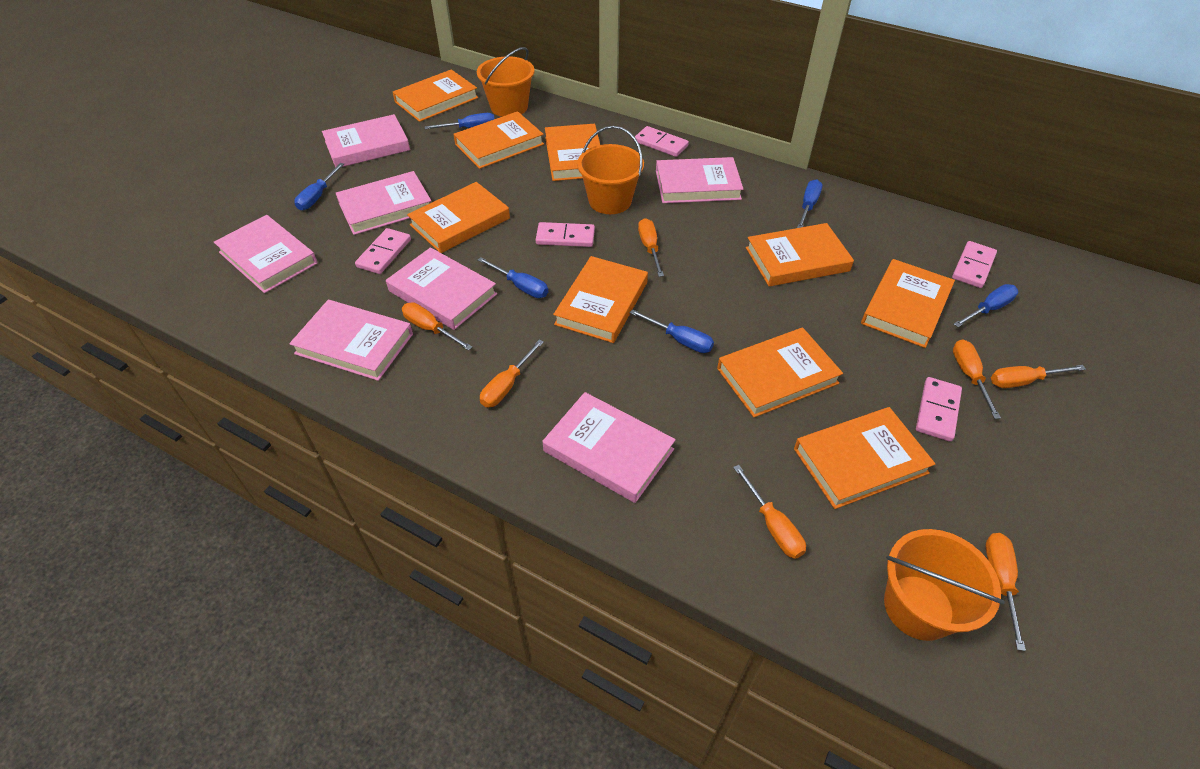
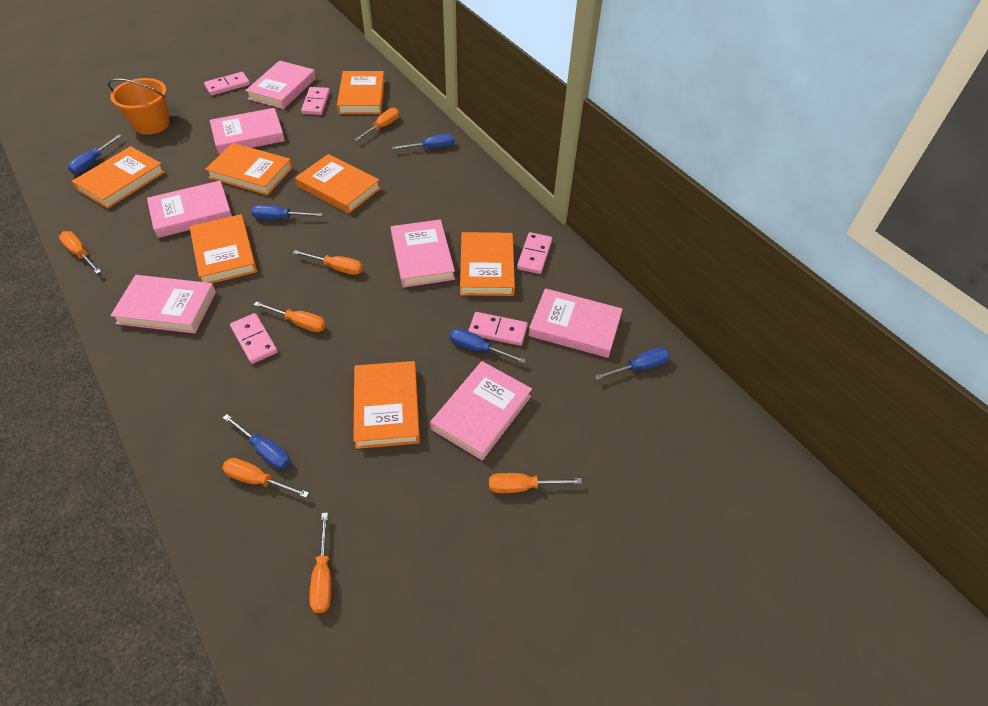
orange book: 9 -> 7
orange bucket: 3 -> 1

